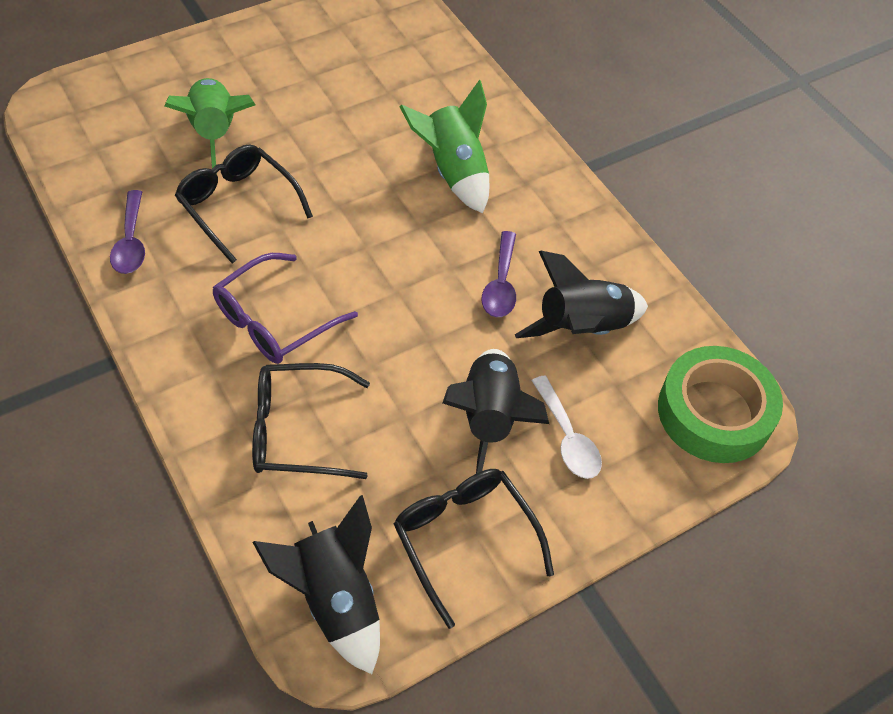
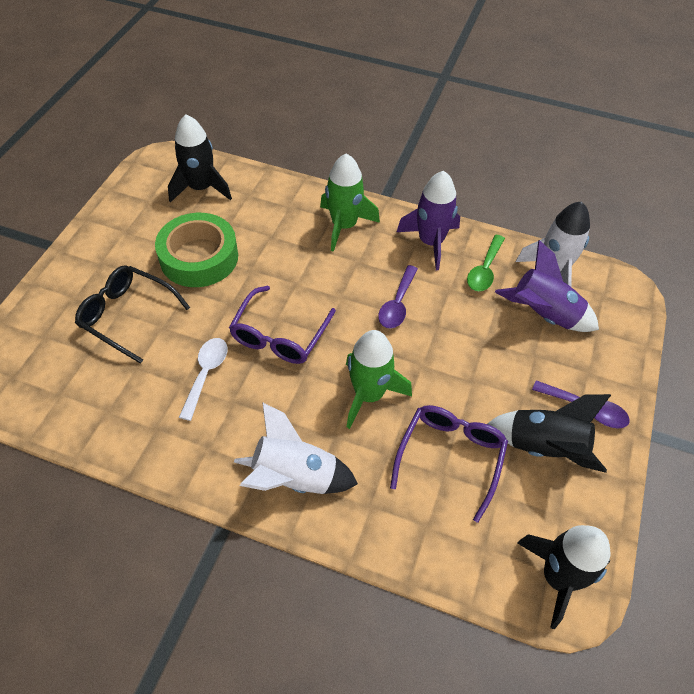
black glasses: 3 -> 1
green spoon: 0 -> 1
purple glasses: 1 -> 2
purple rocket: 0 -> 2
white rocket: 0 -> 2

